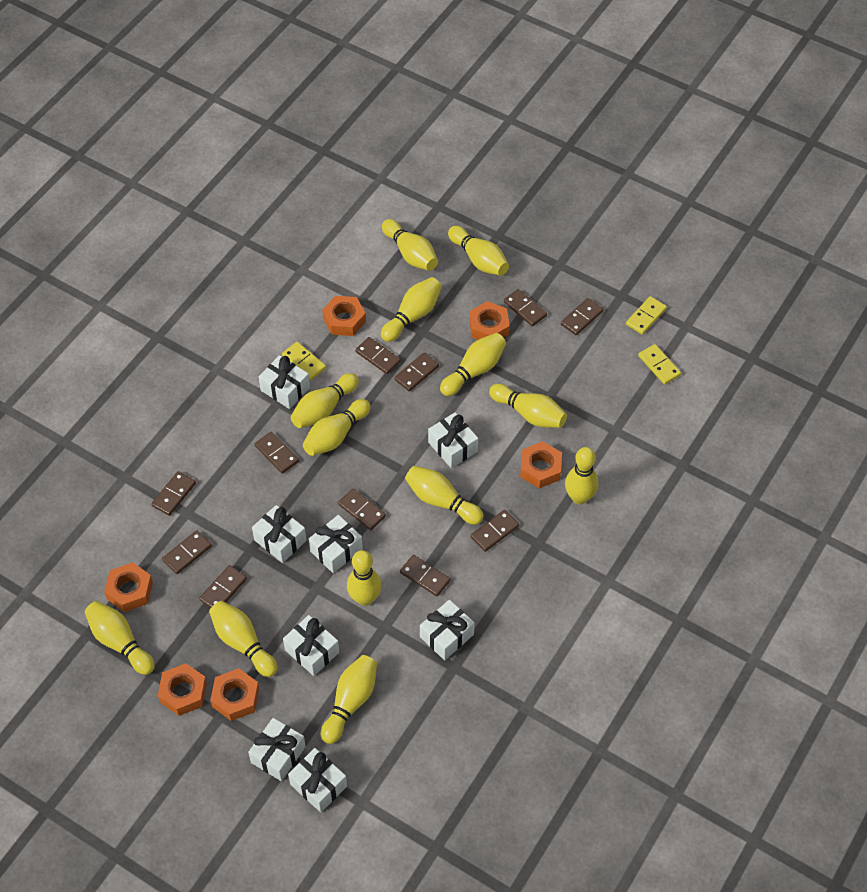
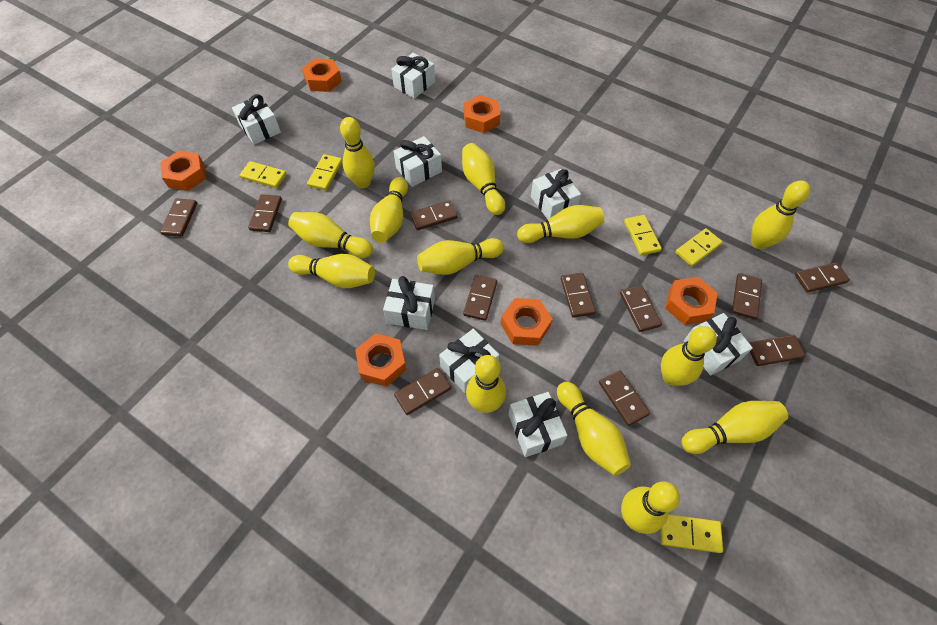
yellow domino: 3 -> 5

